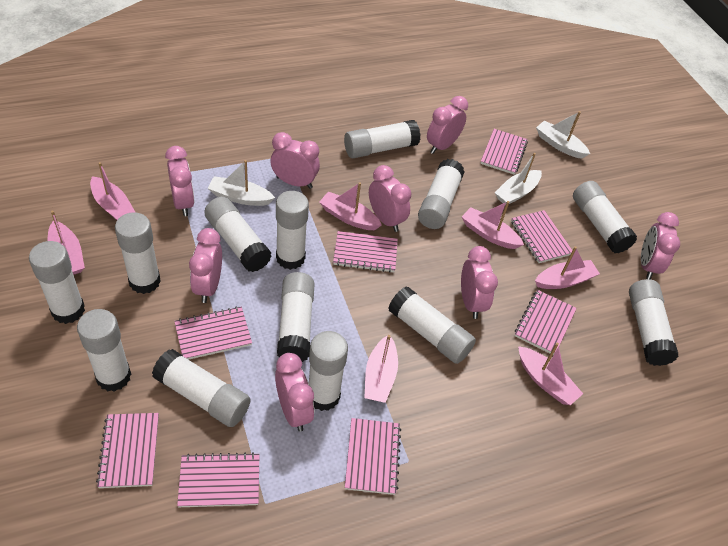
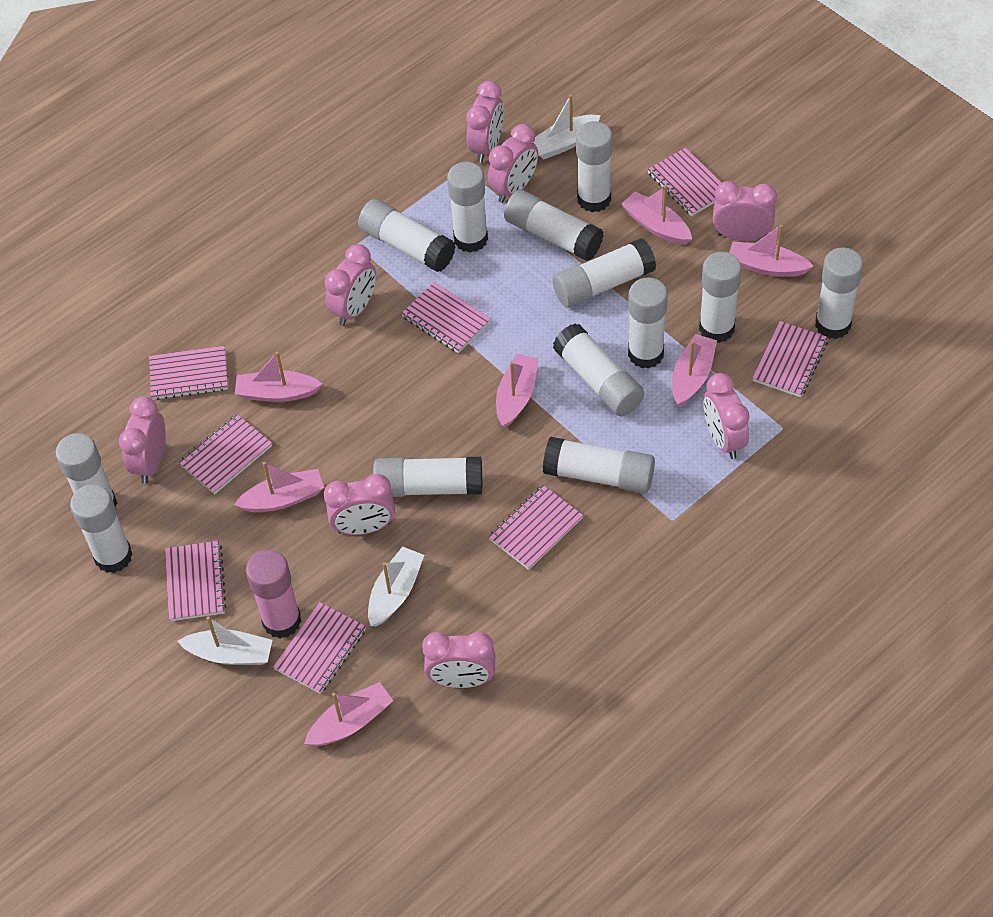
pink glue stick: 0 -> 1

